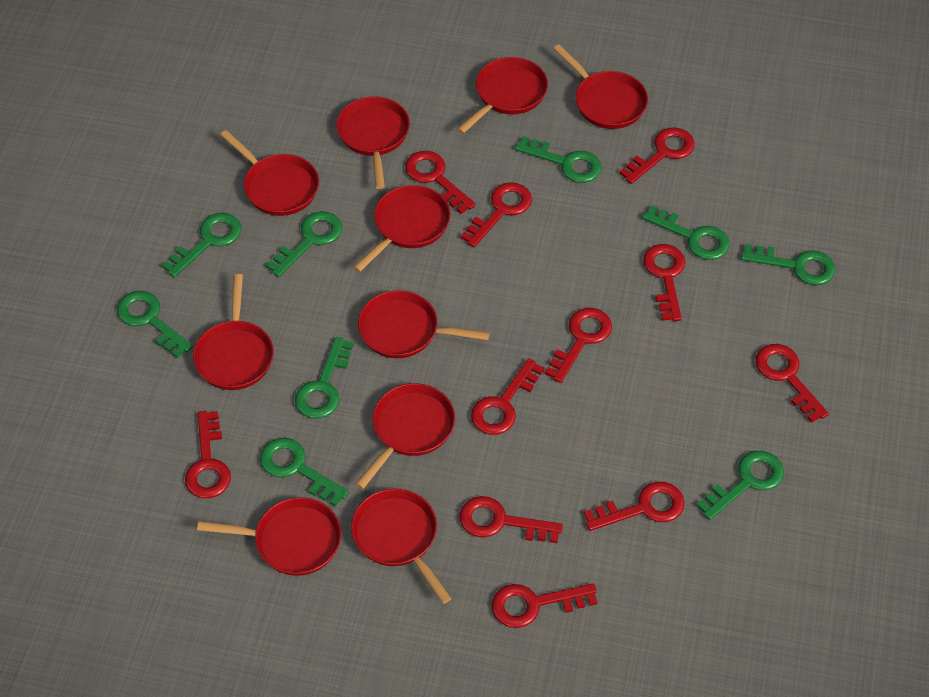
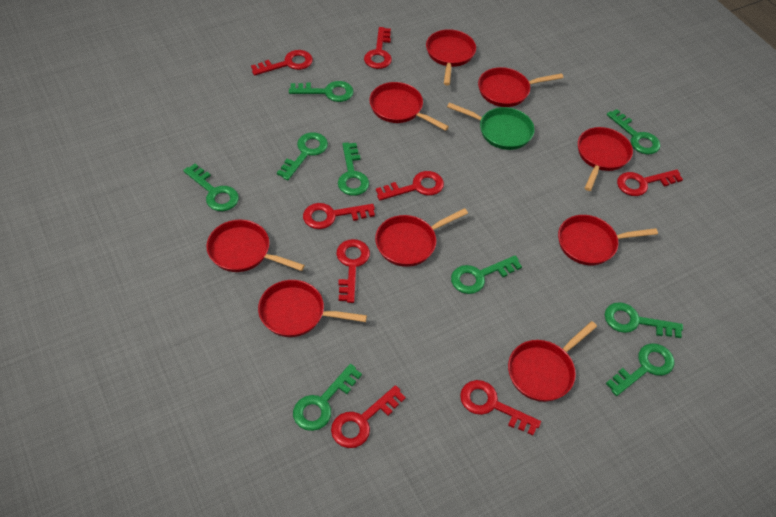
green pan: 0 -> 1
red key: 11 -> 8
red pan: 10 -> 9

